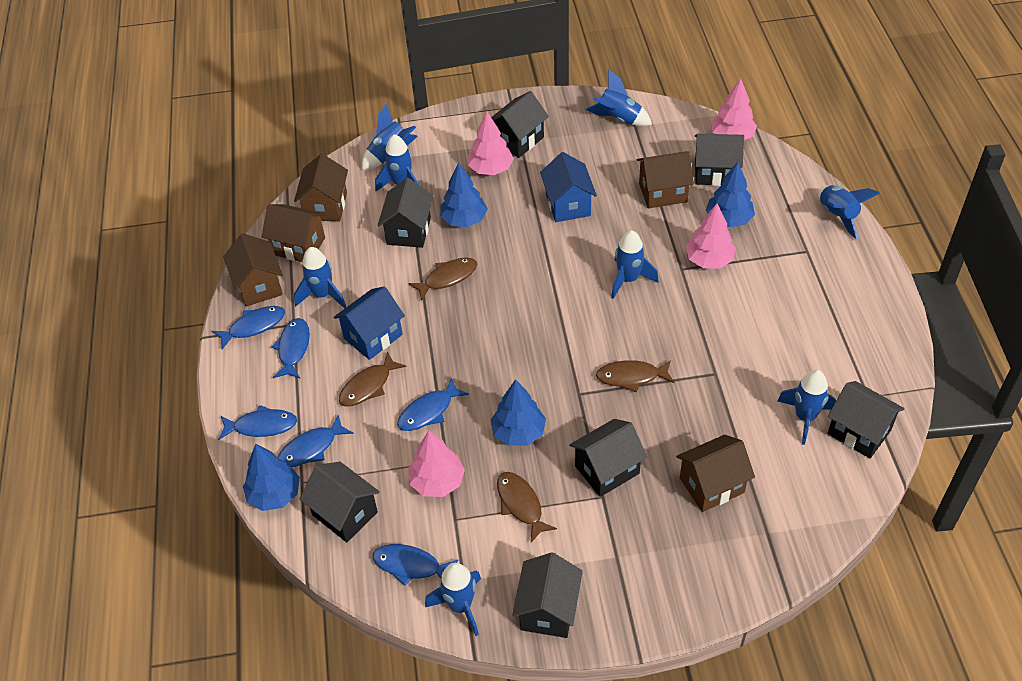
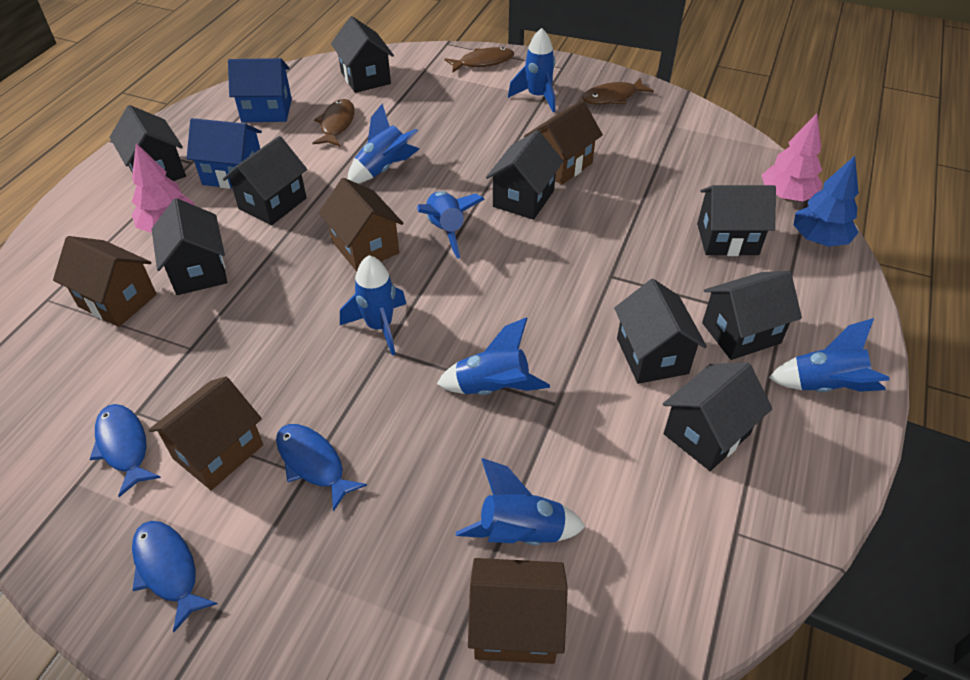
black house: 7 -> 9
blue fish: 6 -> 3
blue rocket: 8 -> 7
blue tree: 4 -> 1
brown fish: 4 -> 3
pink tree: 4 -> 2

